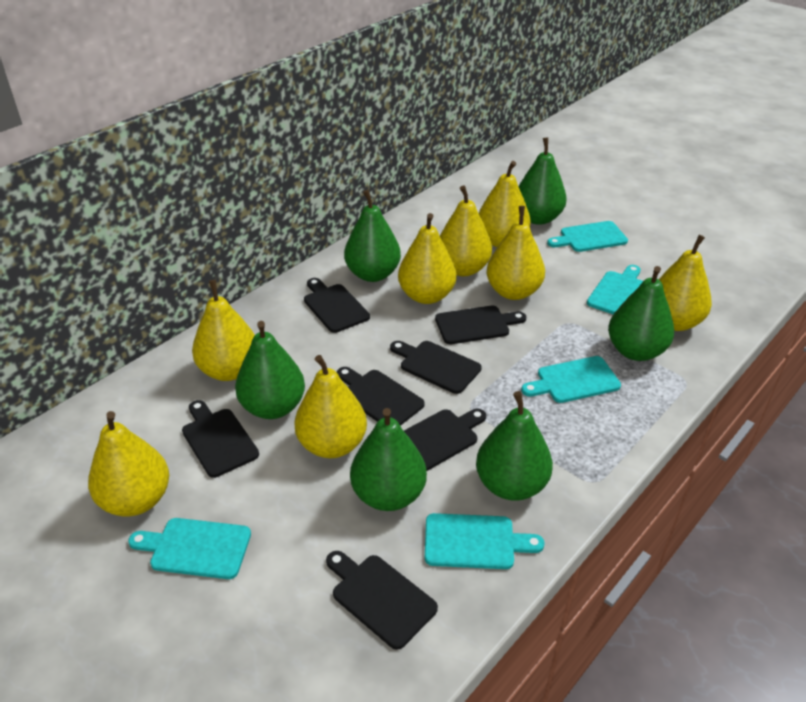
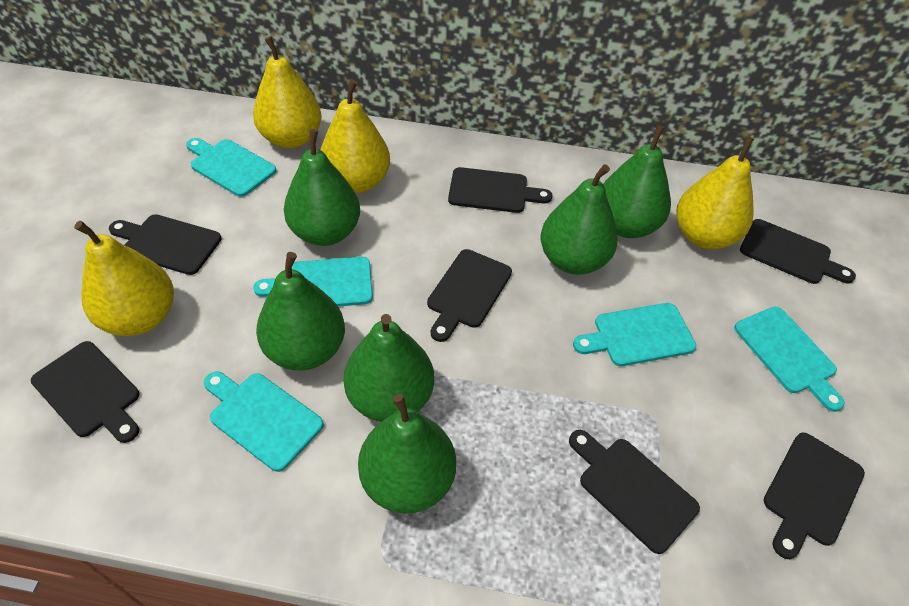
yellow pear: 8 -> 4

